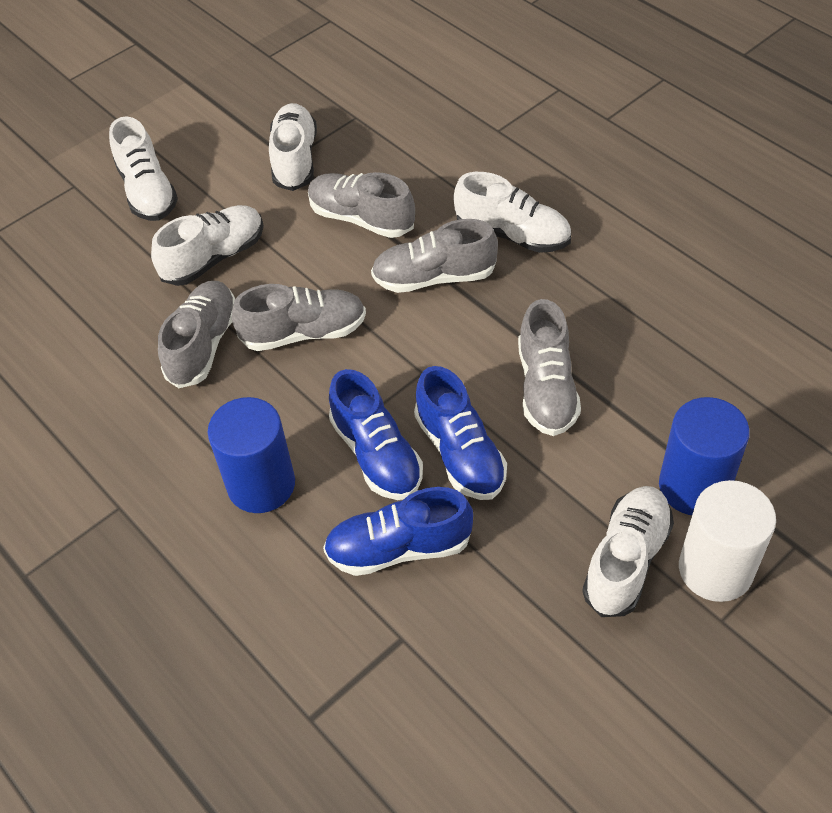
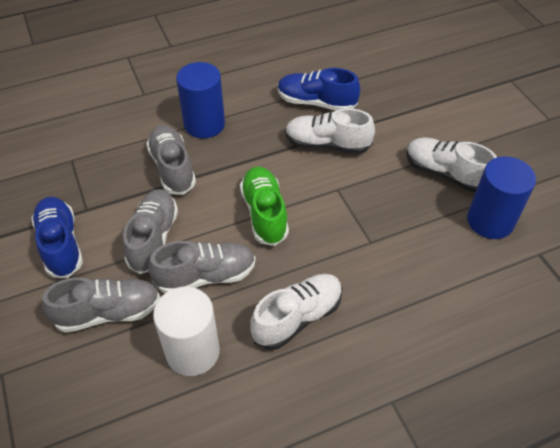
blue shoe: 3 -> 2
green shoe: 0 -> 1
grey shoe: 5 -> 4
white shoe: 5 -> 3

